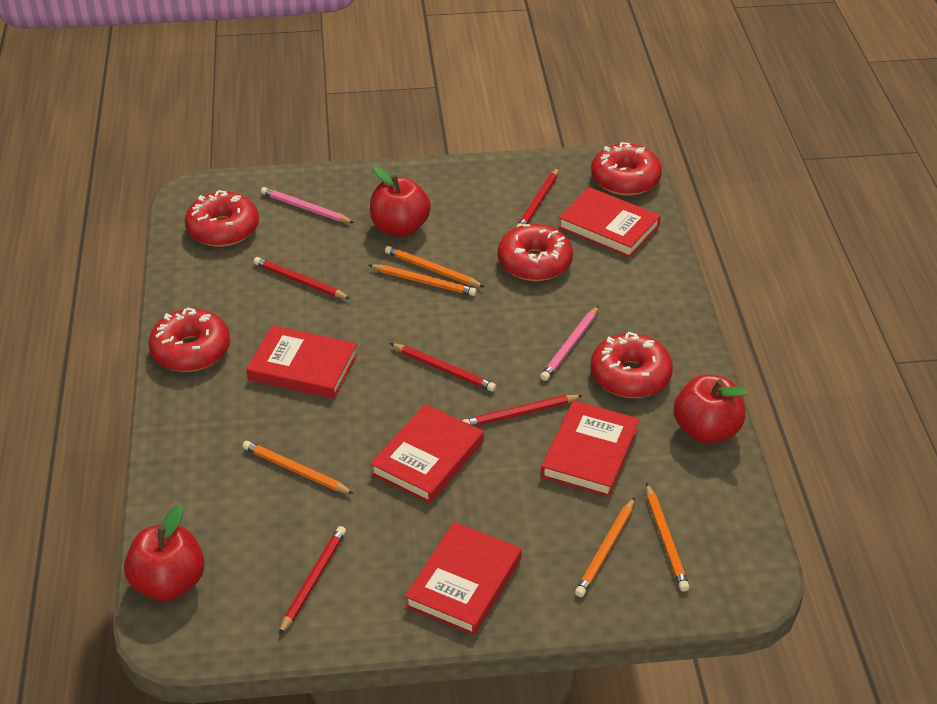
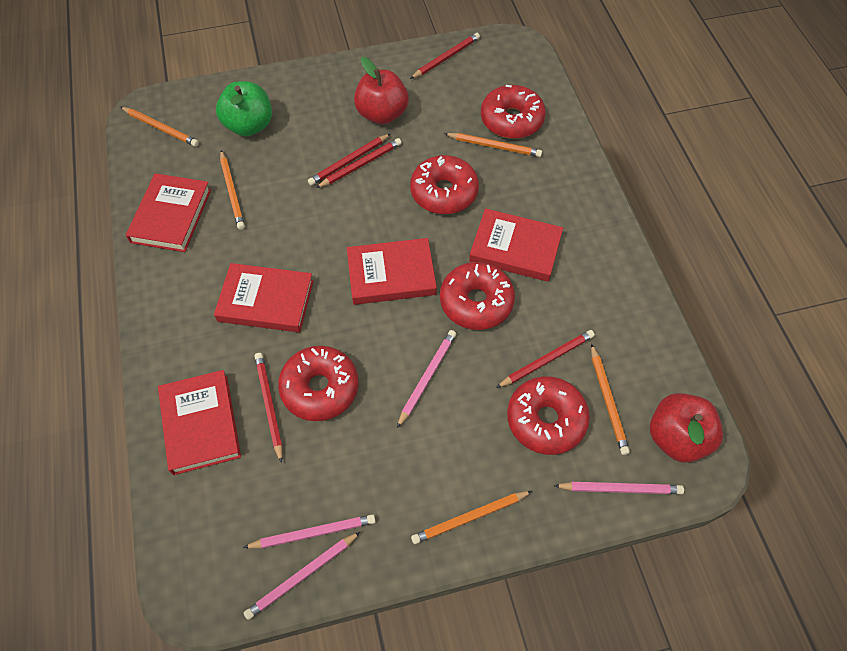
green apple: 0 -> 1
pink pencil: 2 -> 4
red apple: 3 -> 2

